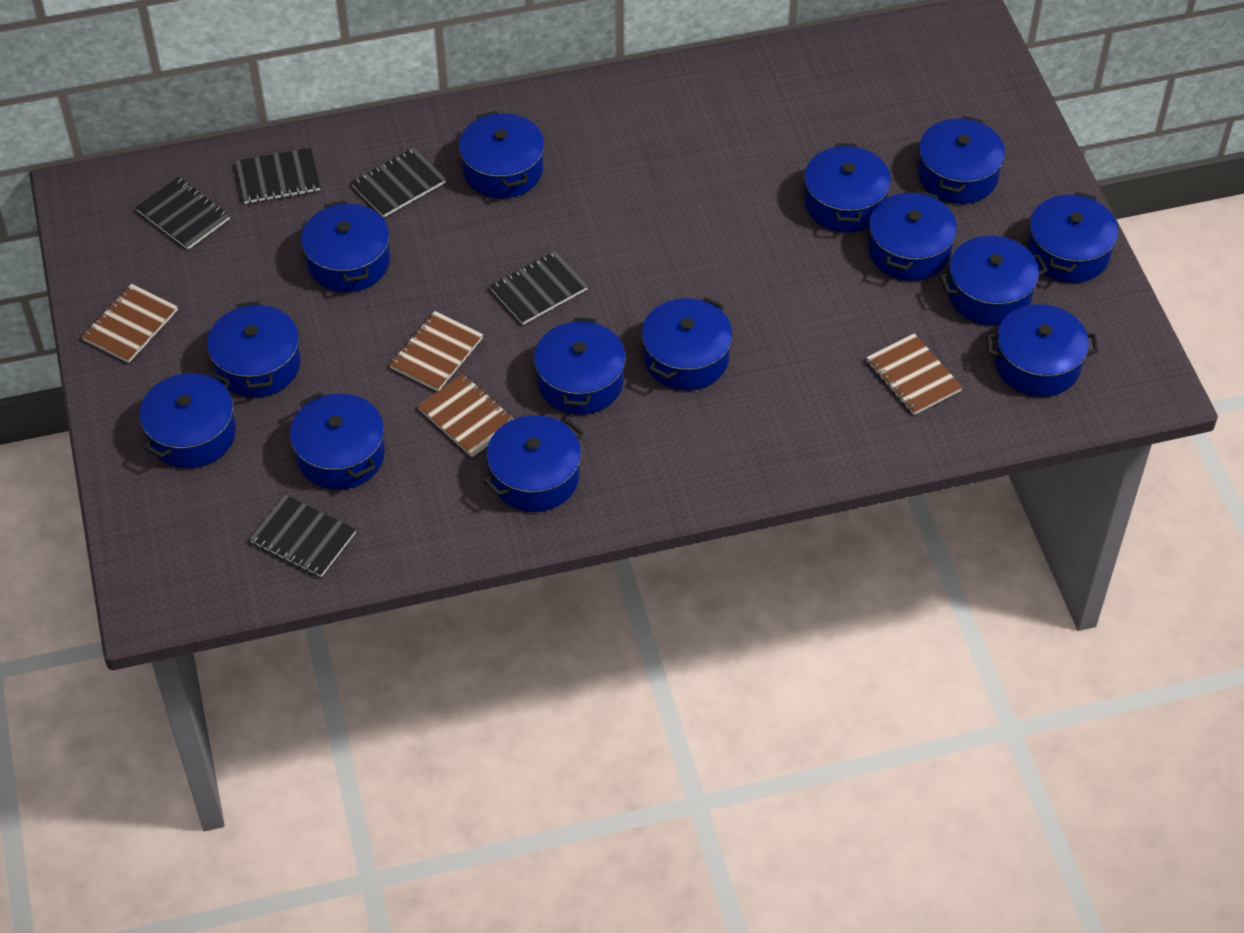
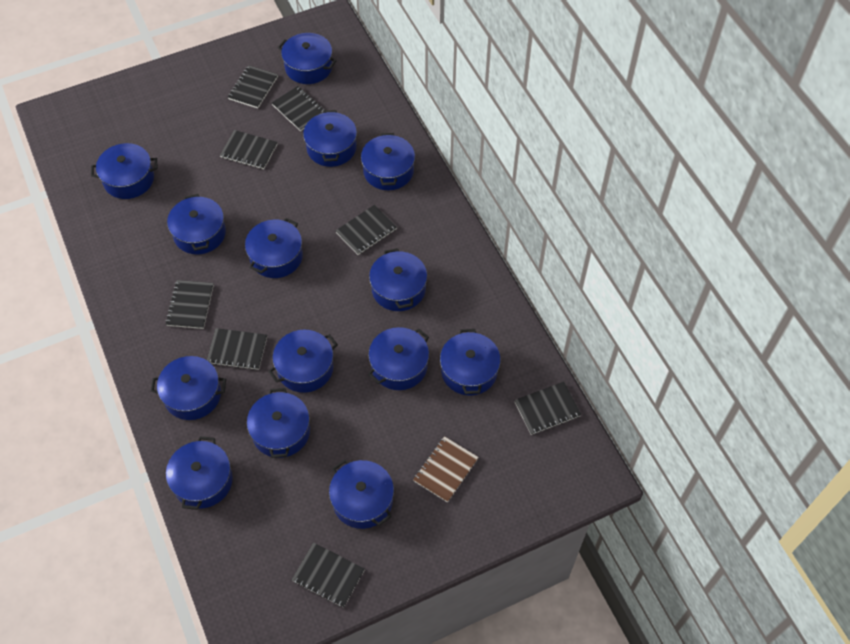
black notebook: 5 -> 8
brown notebook: 4 -> 1

